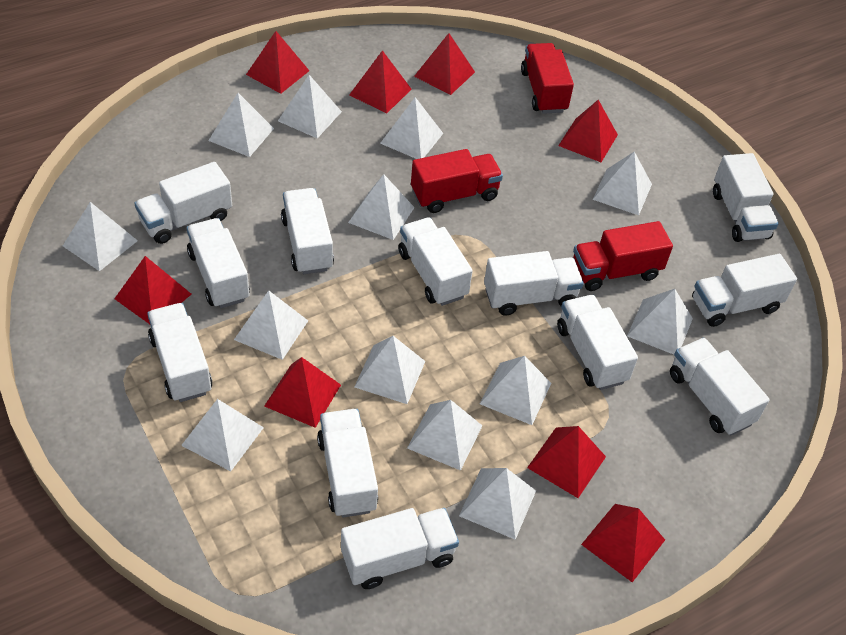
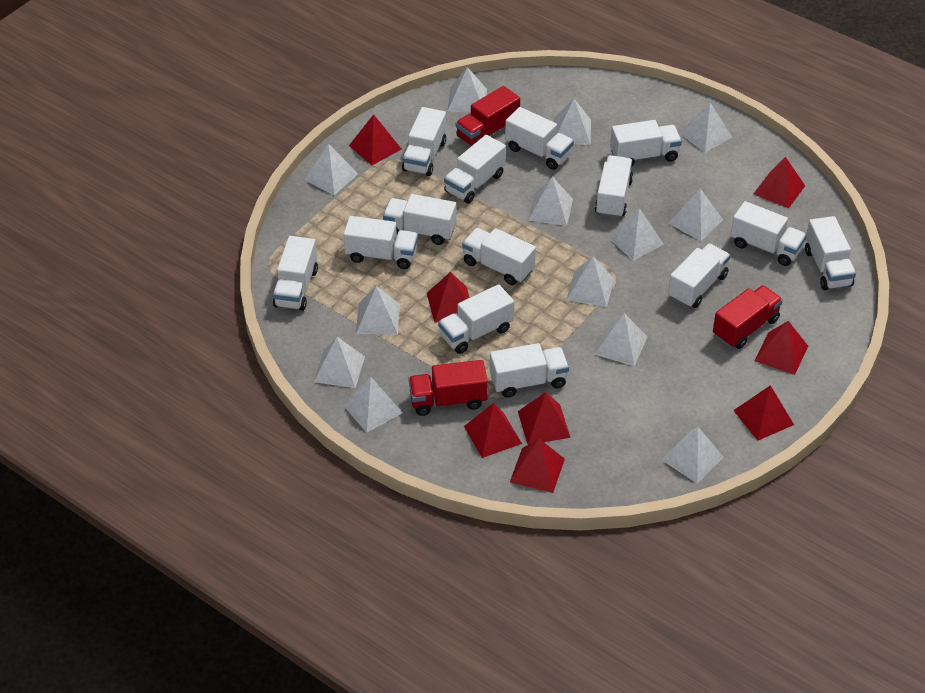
white truck: 12 -> 14

